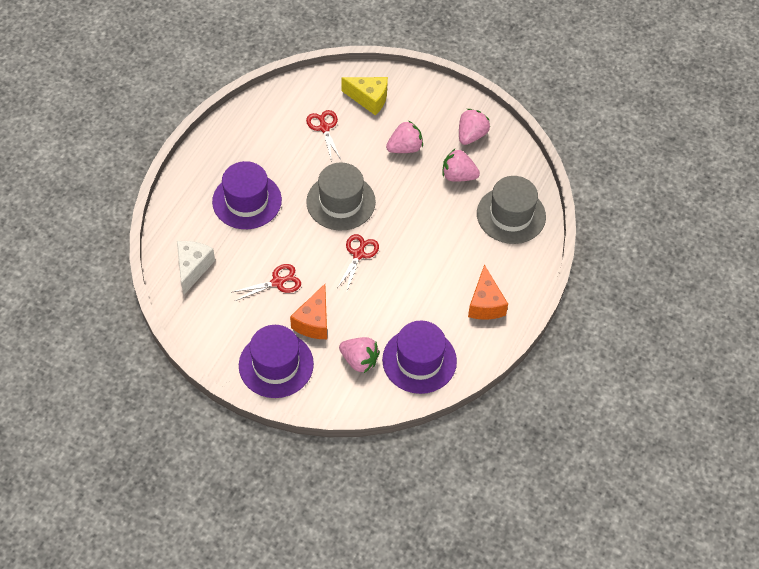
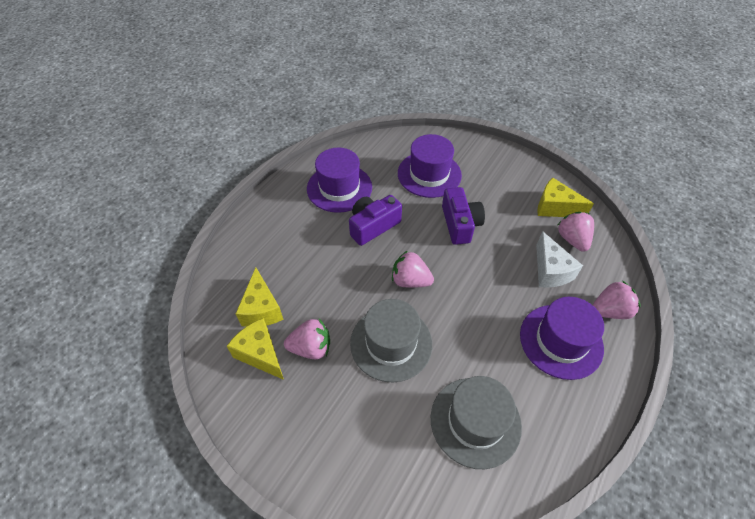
orange cheese: 2 -> 0
purple camera: 0 -> 2
red scissors: 3 -> 0
yellow cheese: 1 -> 3

